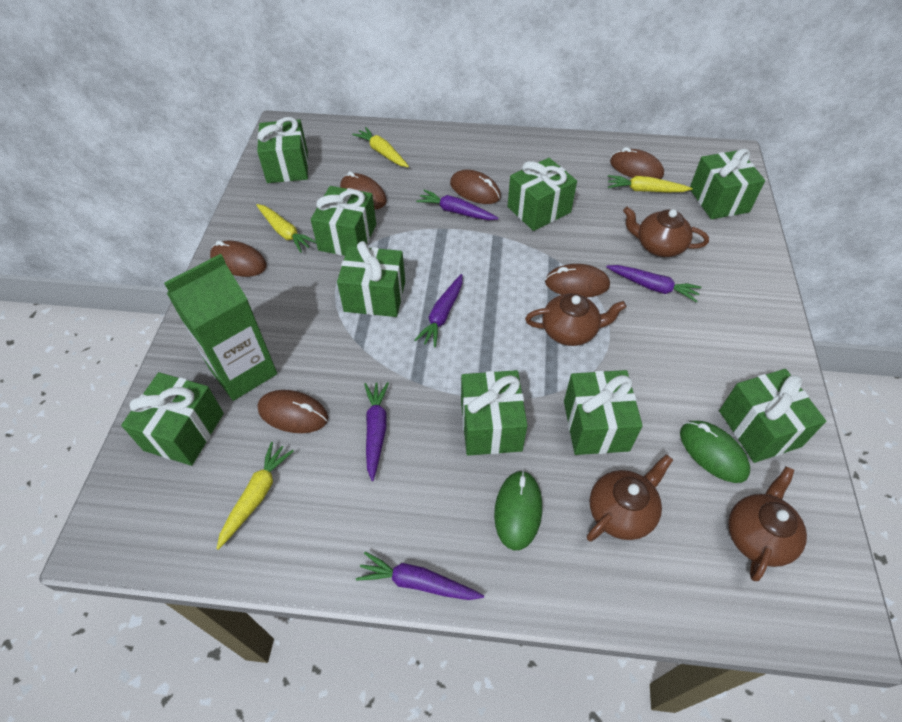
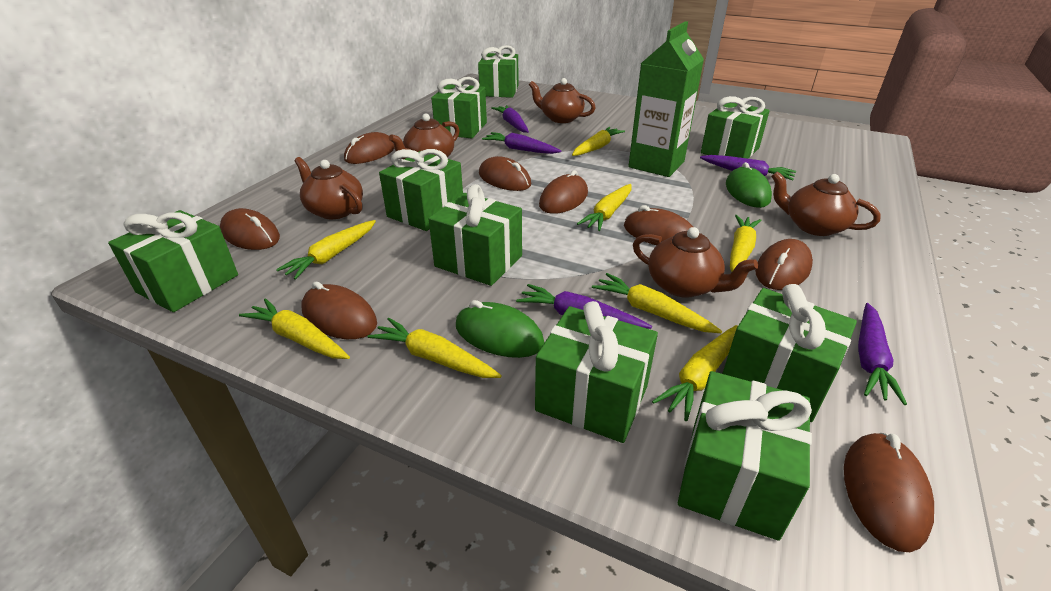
brown mouse: 6 -> 8
brown teapot: 4 -> 5
yellow carrot: 4 -> 8

